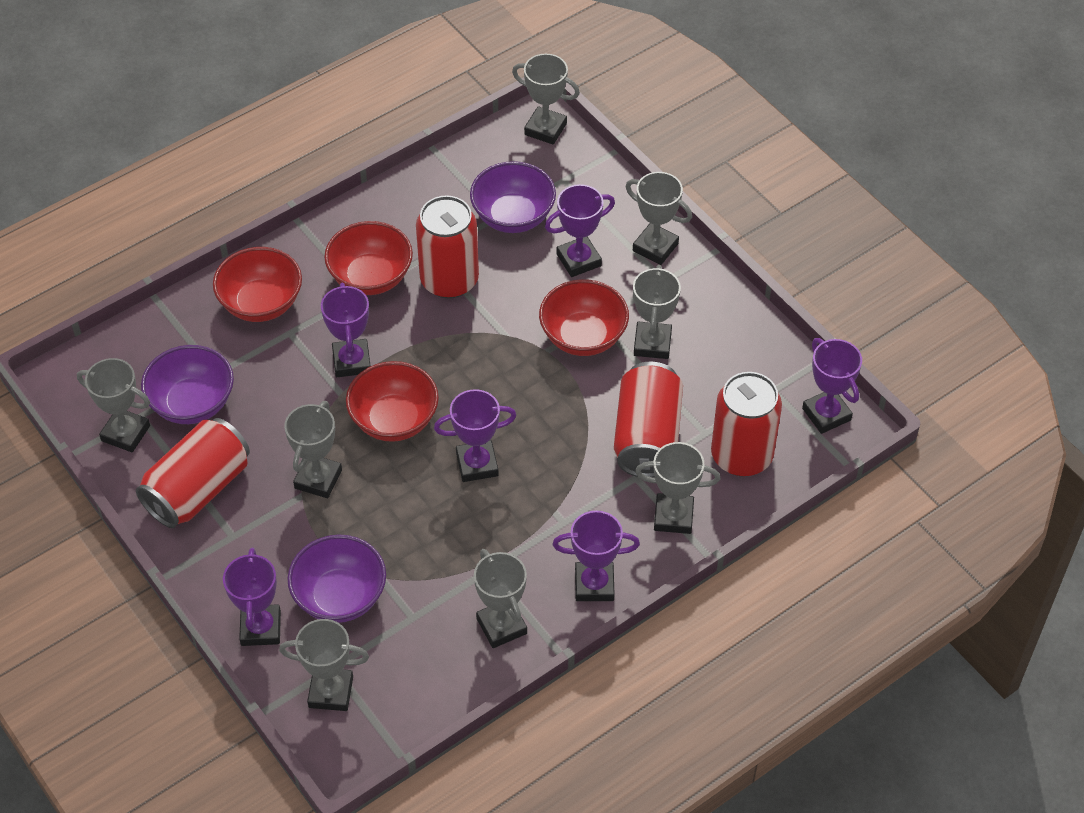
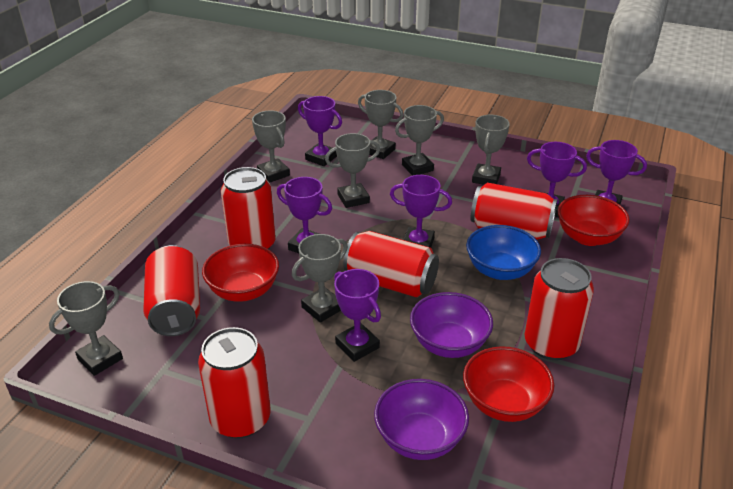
blue bowl: 0 -> 1
grey trophy: 8 -> 7
purple bowl: 3 -> 2
red bowl: 4 -> 3
red can: 4 -> 6

